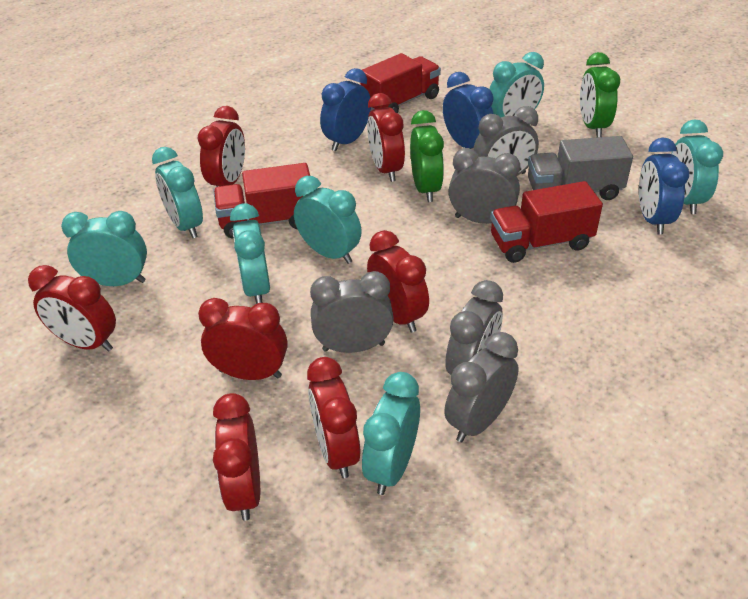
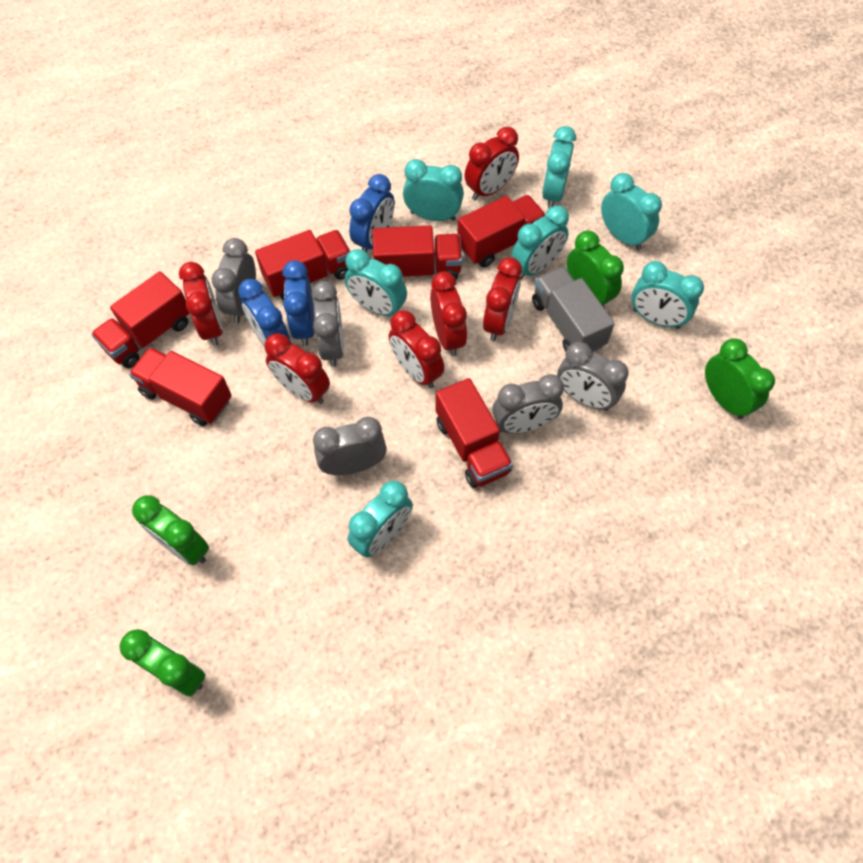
green clock: 2 -> 4
red clock: 7 -> 6
red truck: 3 -> 6

